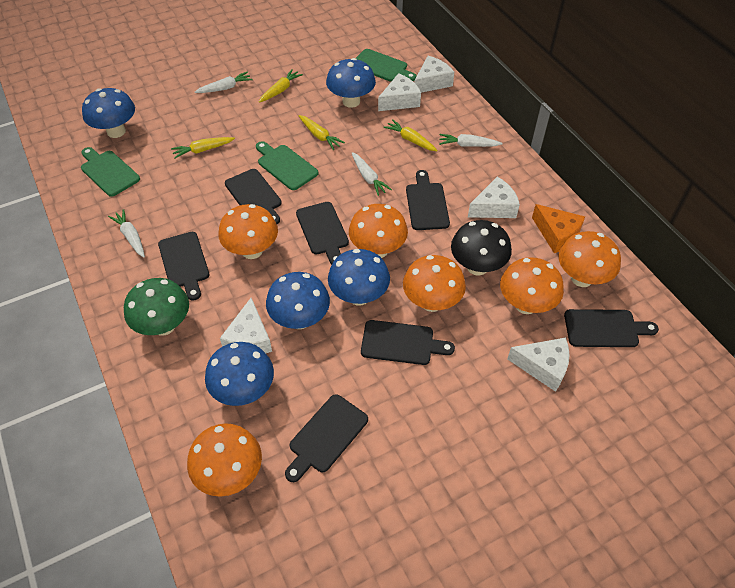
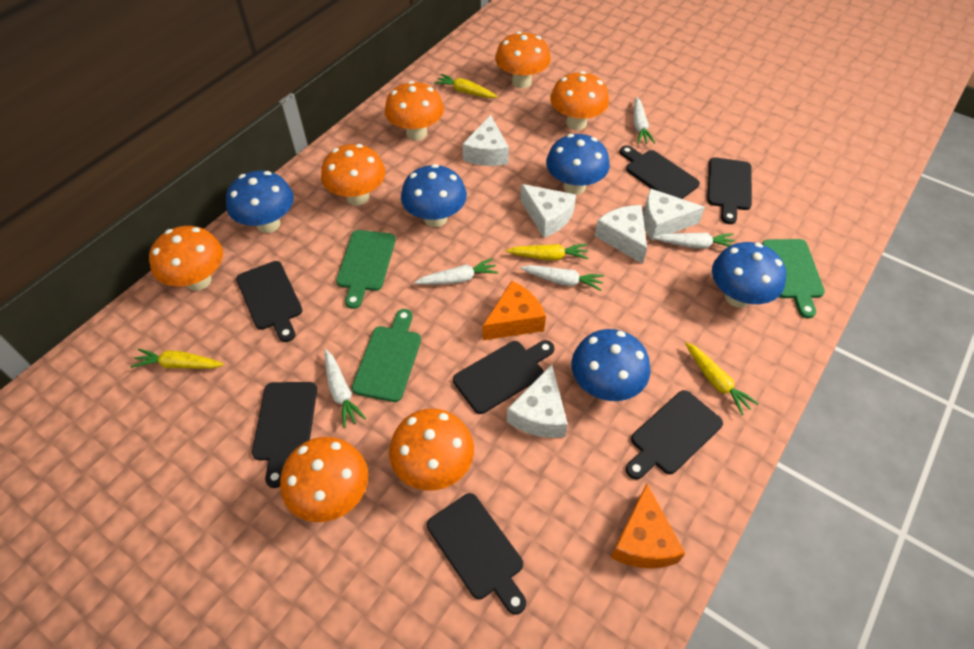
black mushroom: 1 -> 0
green mushroom: 1 -> 0
orange cheese: 1 -> 2
orange mushroom: 6 -> 7
white carrot: 4 -> 5

